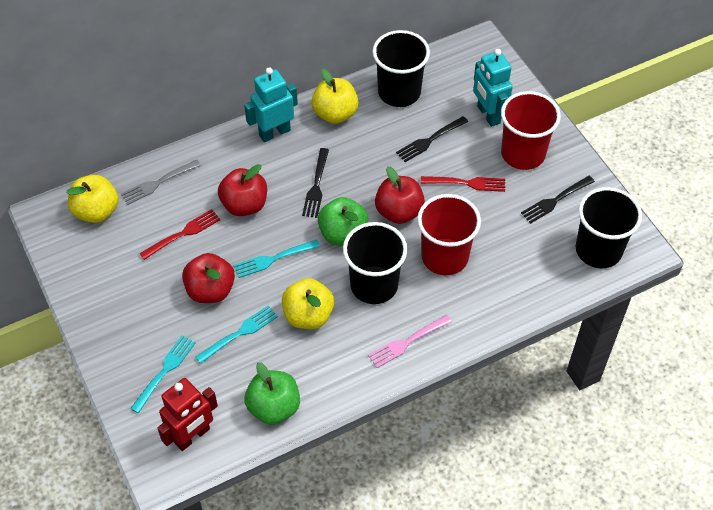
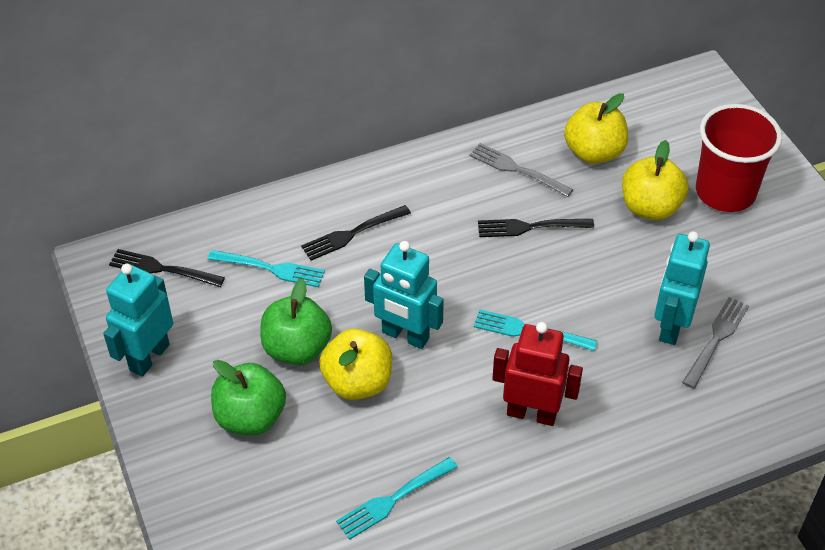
black cup: 3 -> 0
grey fork: 1 -> 2
pink fork: 1 -> 0
red apple: 3 -> 0
red cup: 2 -> 1
red fork: 2 -> 0
turquoise robot: 2 -> 3

